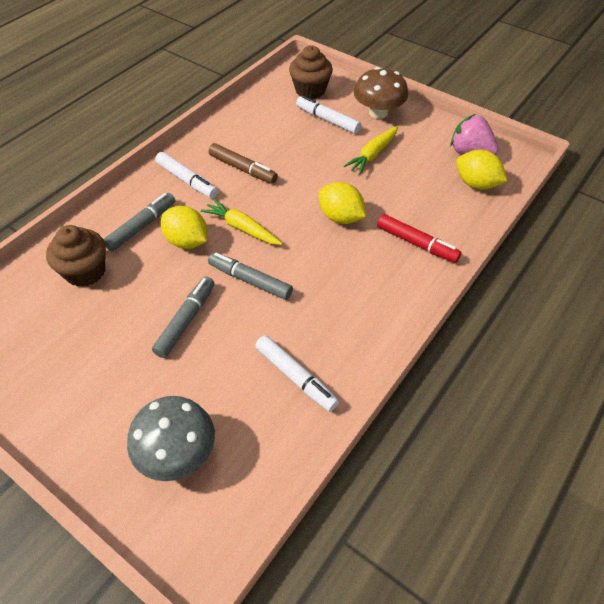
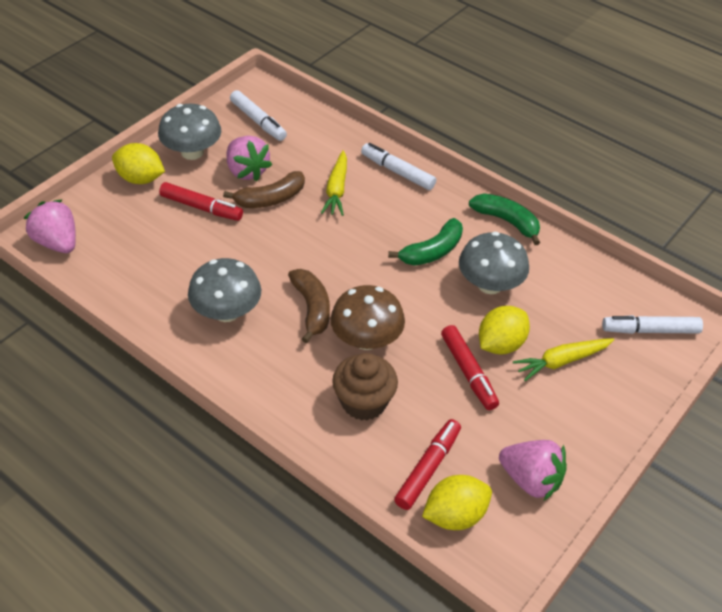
brown banana: 0 -> 2
brown cupcake: 2 -> 1
brown marker: 1 -> 0
green banana: 0 -> 2
grey marker: 3 -> 0
grey mushroom: 1 -> 3
pink strawberry: 1 -> 3
red marker: 1 -> 3

